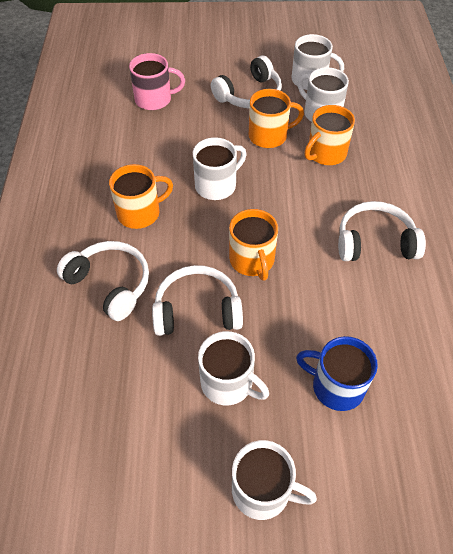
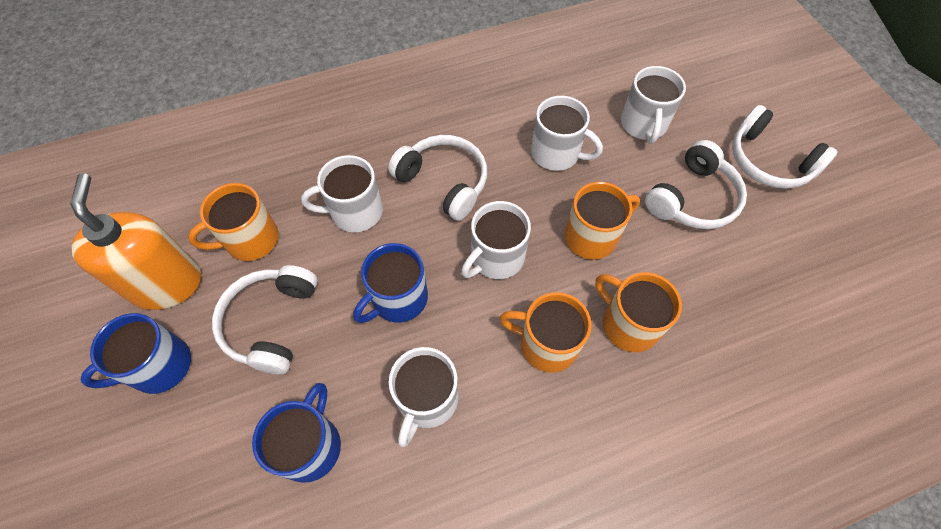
blue mug: 1 -> 3
orange soap dispenser: 0 -> 1
pink mug: 1 -> 0

